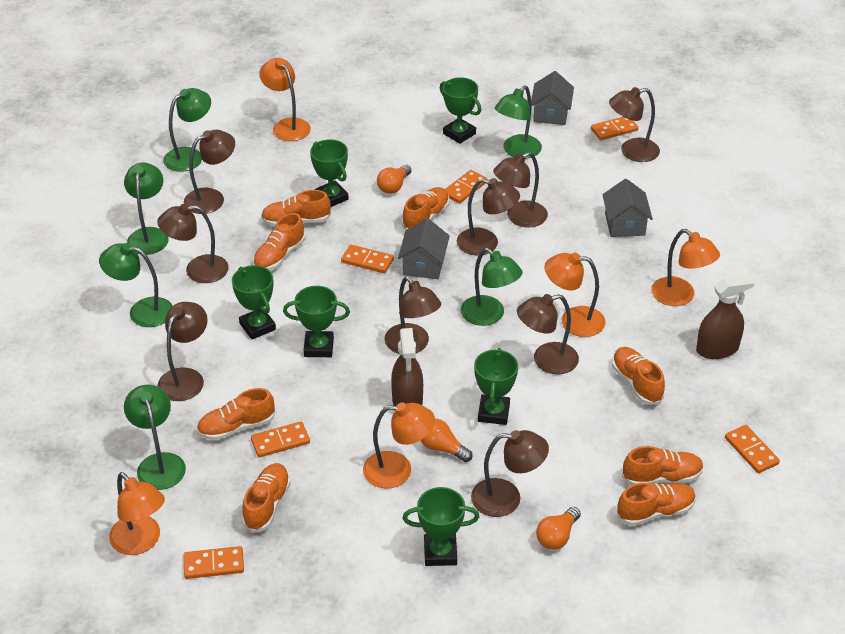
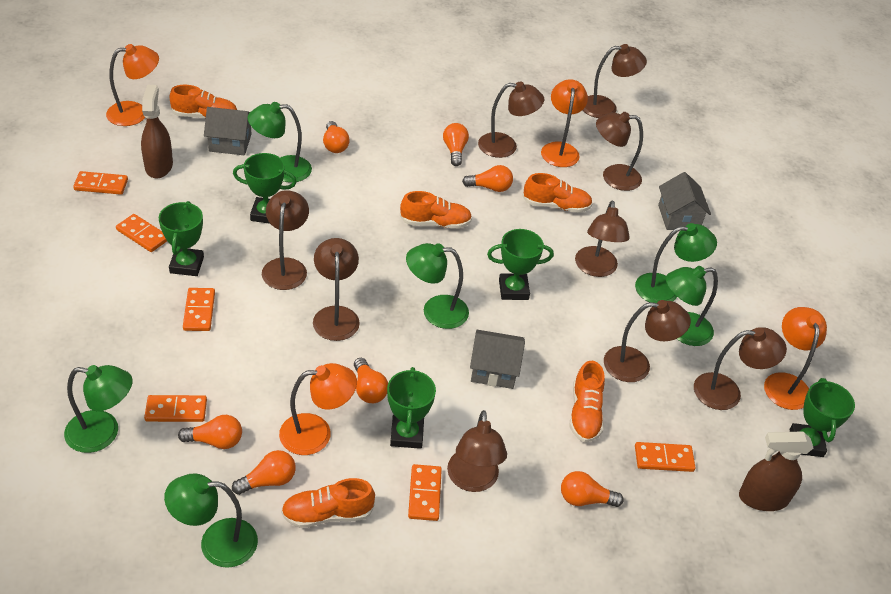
green trophy: 6 -> 5
orange lamp: 5 -> 4
orange light bulb: 3 -> 7
orange shoe: 8 -> 5

